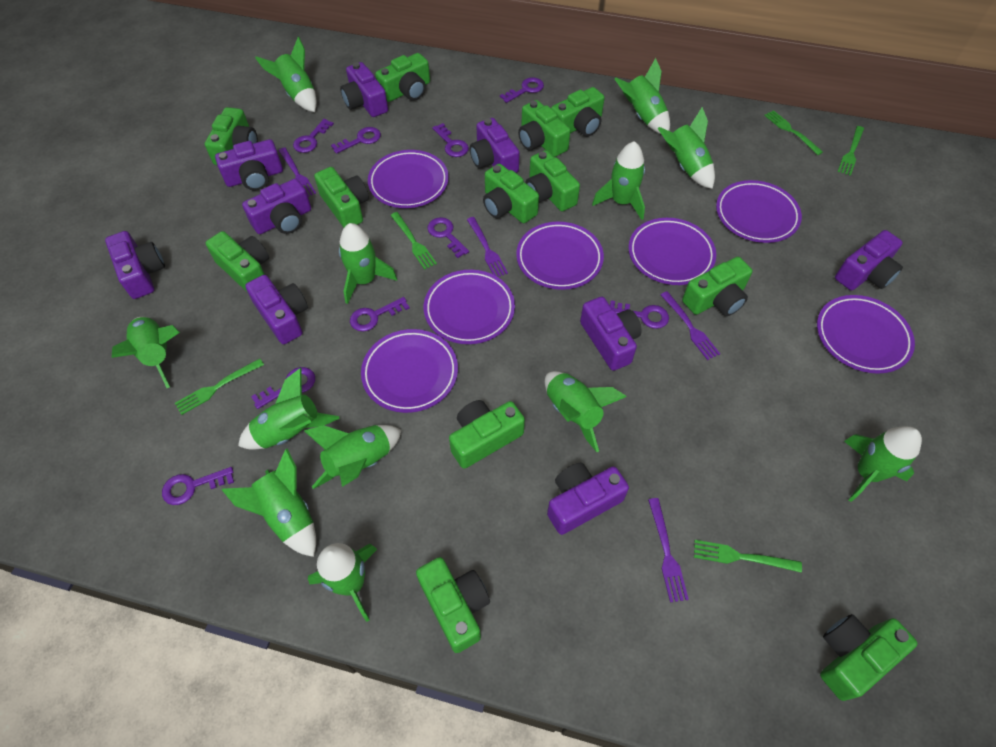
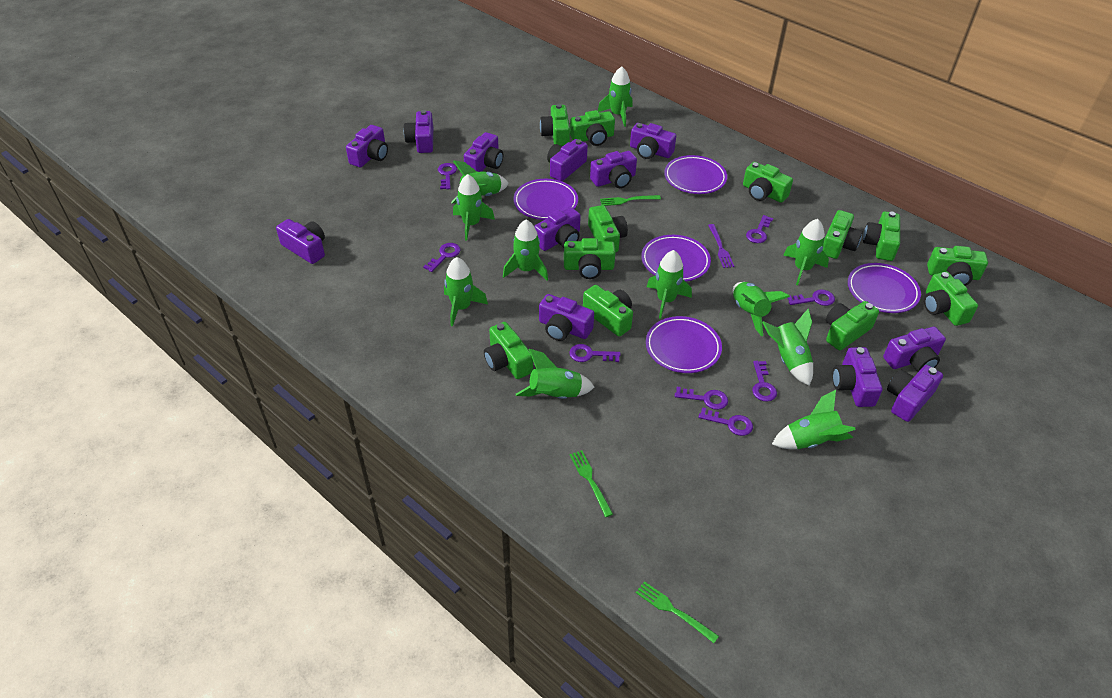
green fork: 5 -> 3
green rocket: 12 -> 11
purple camera: 9 -> 12
purple fork: 4 -> 1
purple key: 9 -> 8
purple plate: 7 -> 5

